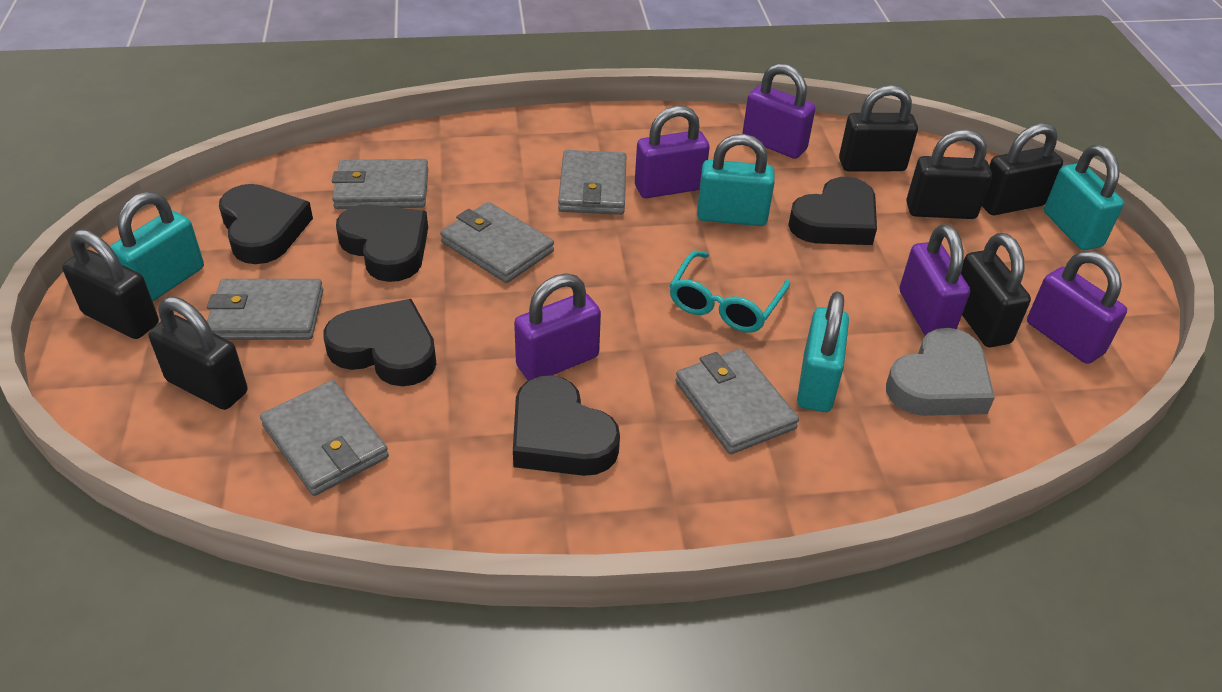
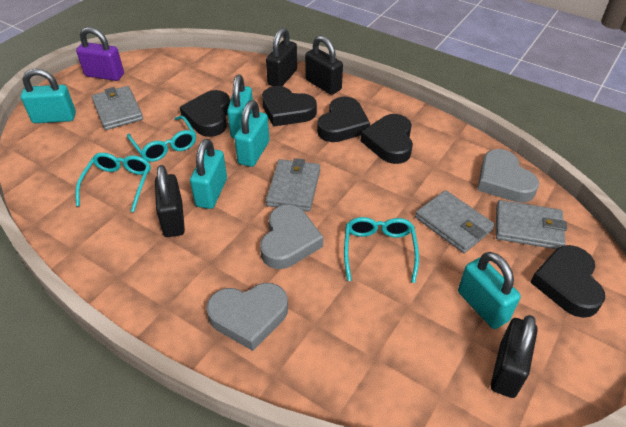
black padlock: 6 -> 4
grey heart: 1 -> 3
grey wallet: 6 -> 4
purple padlock: 5 -> 1
turquoise glasses: 1 -> 3
turquoise padlock: 4 -> 5

